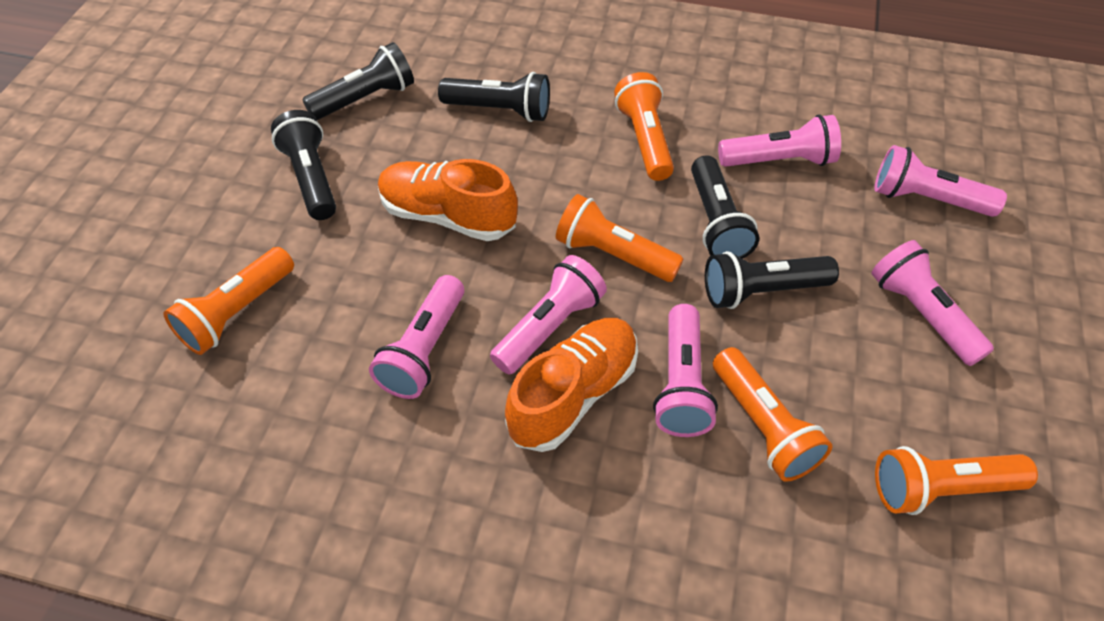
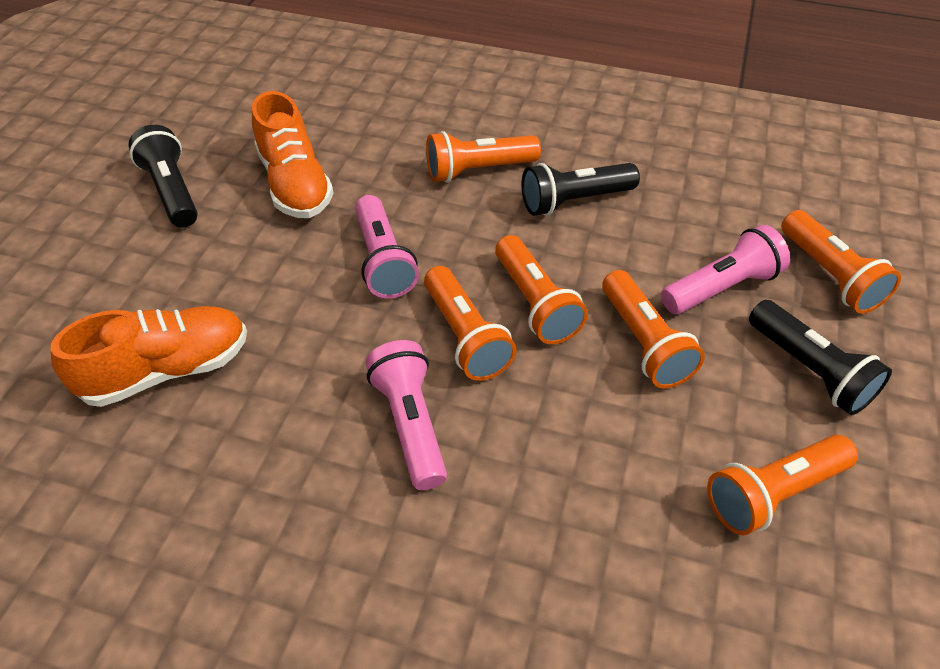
black flashlight: 5 -> 3
orange flashlight: 5 -> 6
pink flashlight: 6 -> 3

